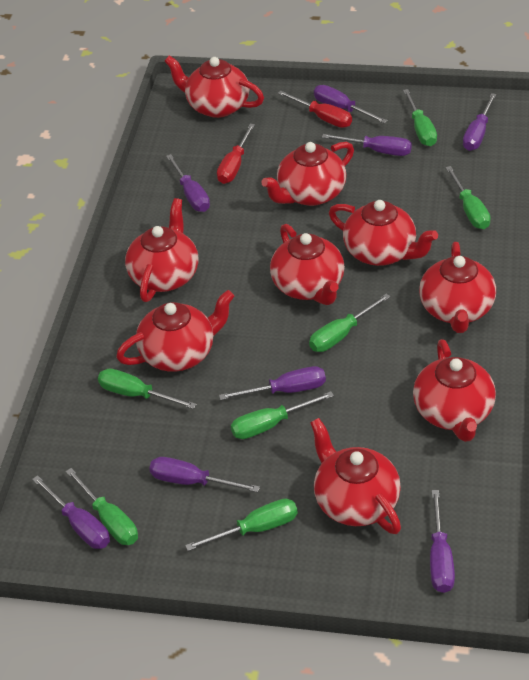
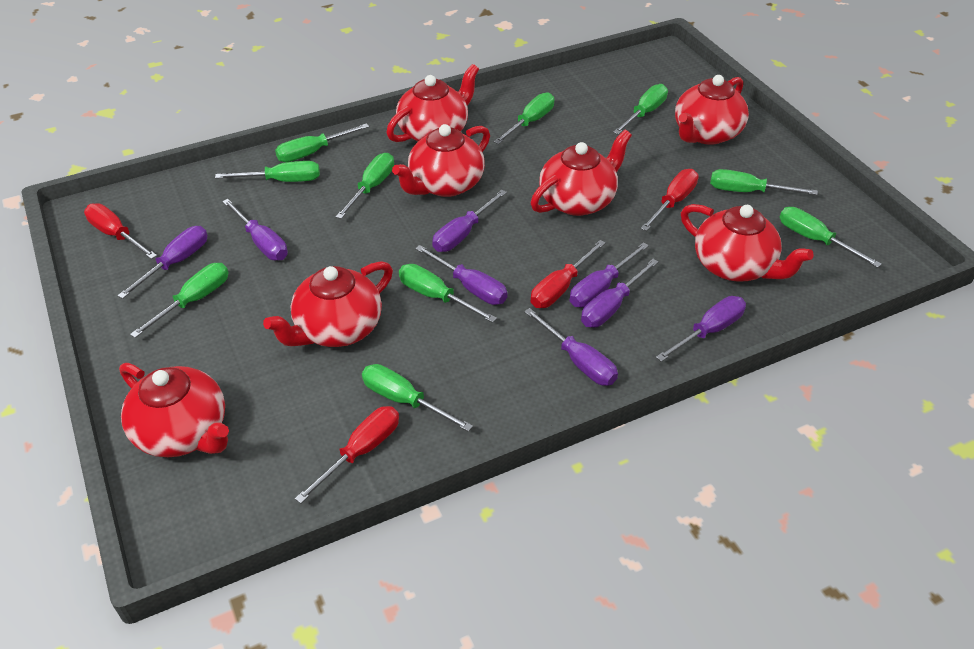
green screwdriver: 7 -> 10
red screwdriver: 2 -> 4
red teapot: 9 -> 7

